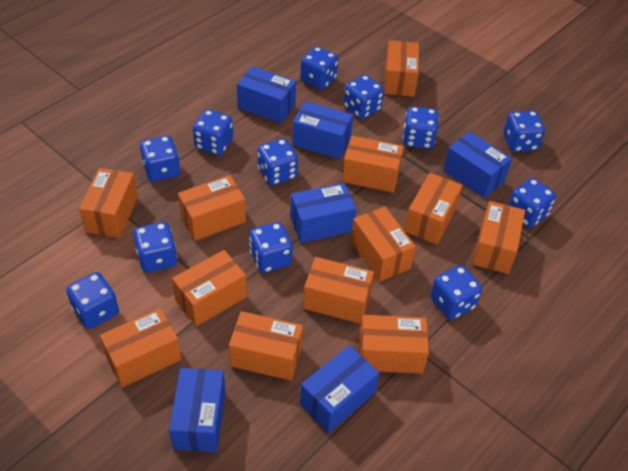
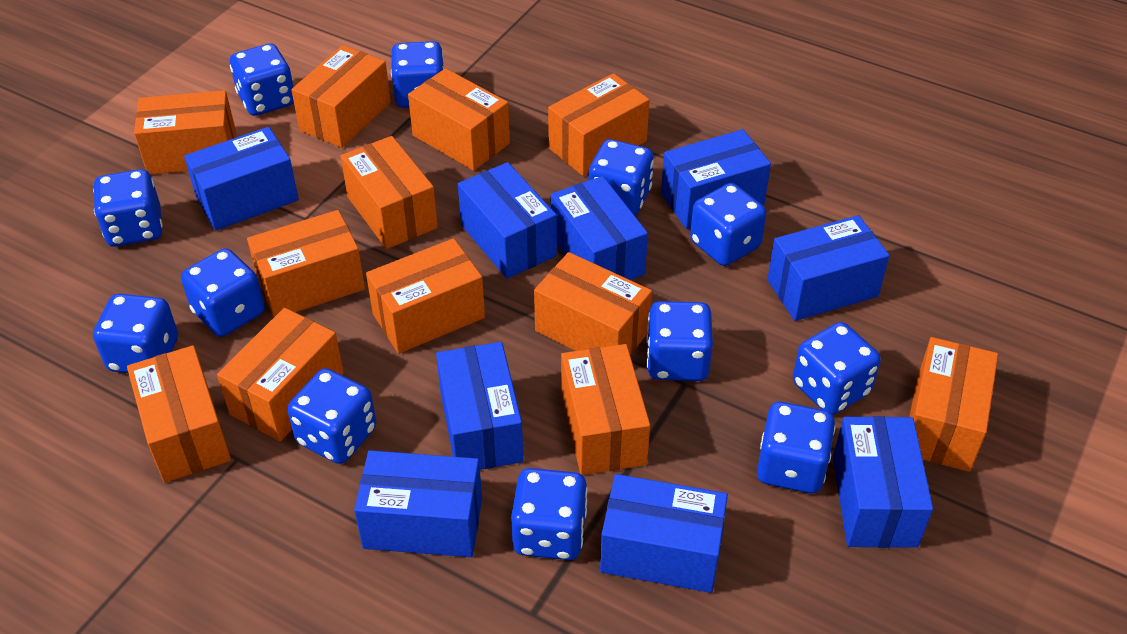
blue box: 6 -> 9

